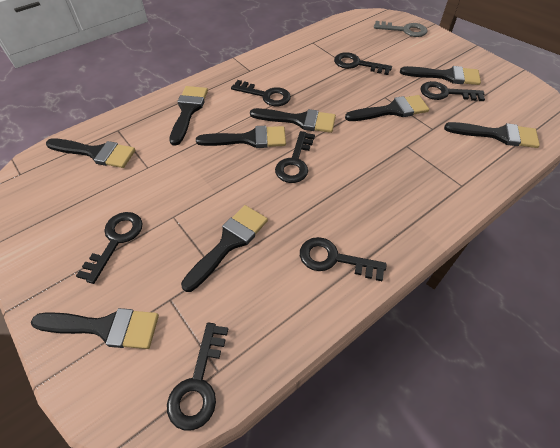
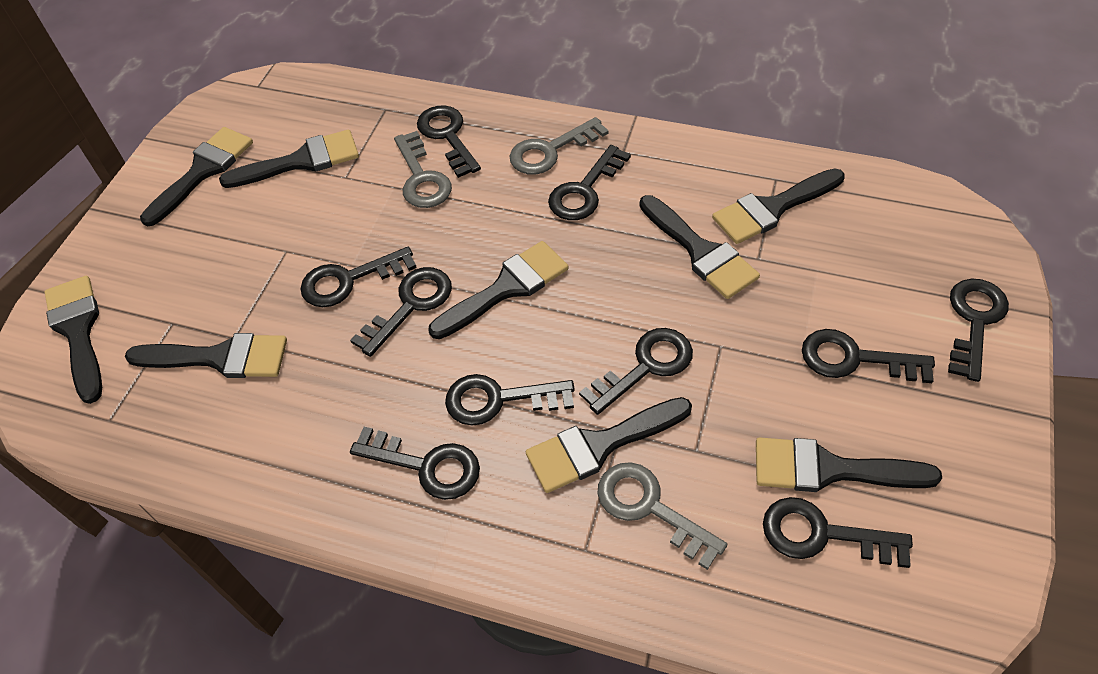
black key: 7 -> 10
grey key: 1 -> 3

